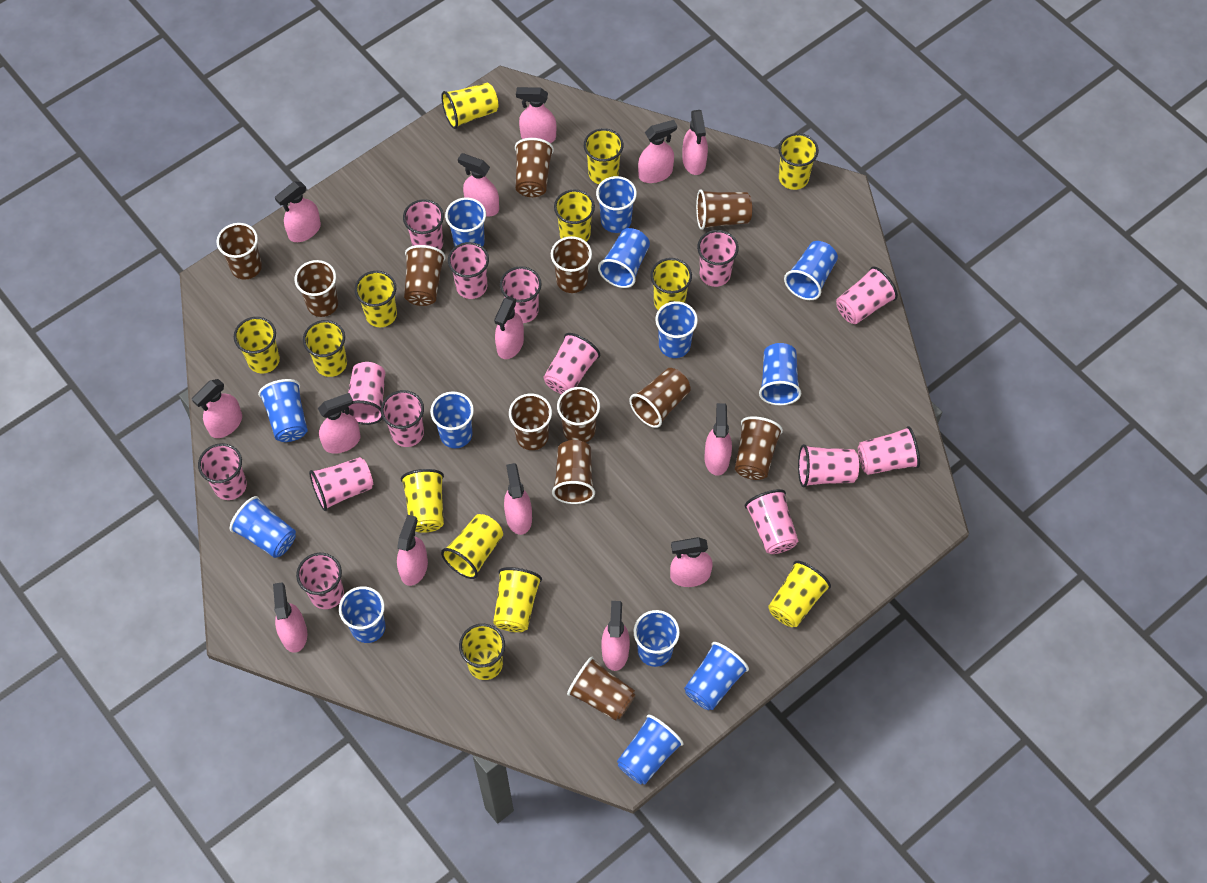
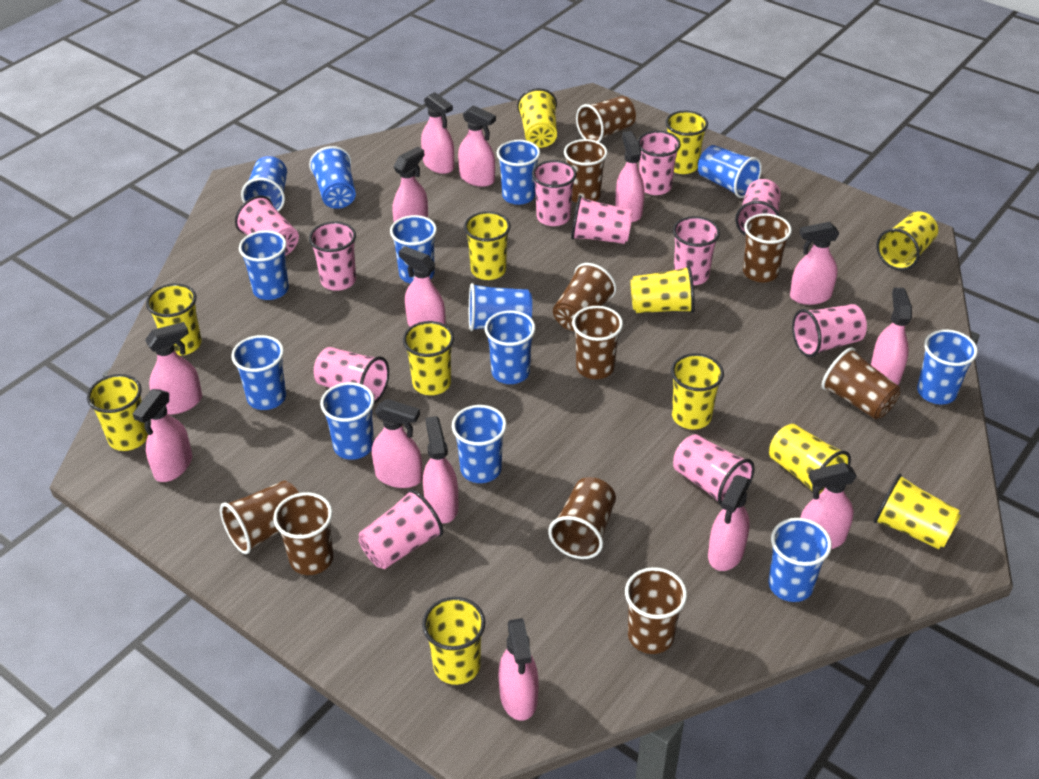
brown cup: 12 -> 10
pink cup: 14 -> 11
yellow cup: 13 -> 12

